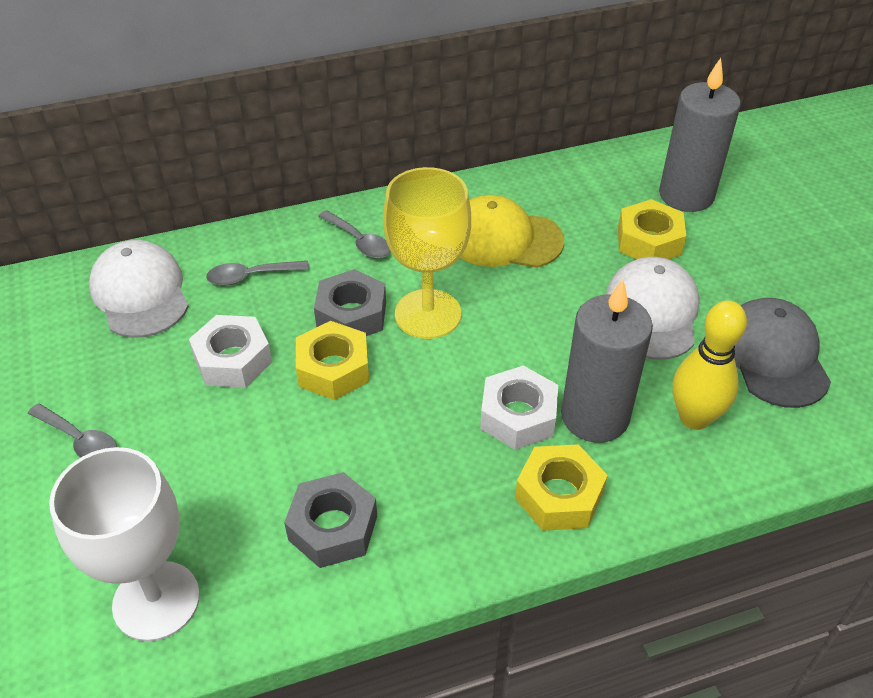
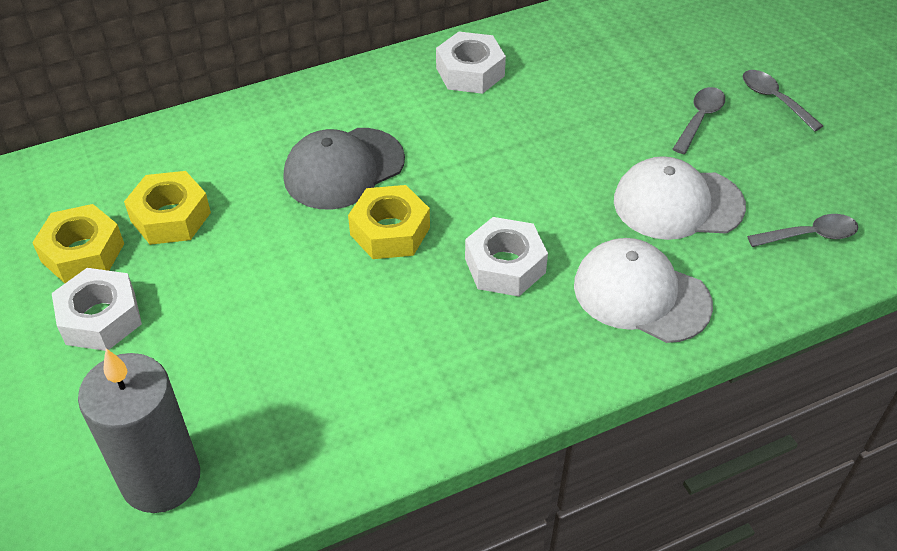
grey candle: 2 -> 1
grey nut: 2 -> 0
white goblet: 1 -> 0
white nut: 2 -> 3
yellow bowling pin: 1 -> 0
yellow cap: 1 -> 0
yellow goblet: 1 -> 0

